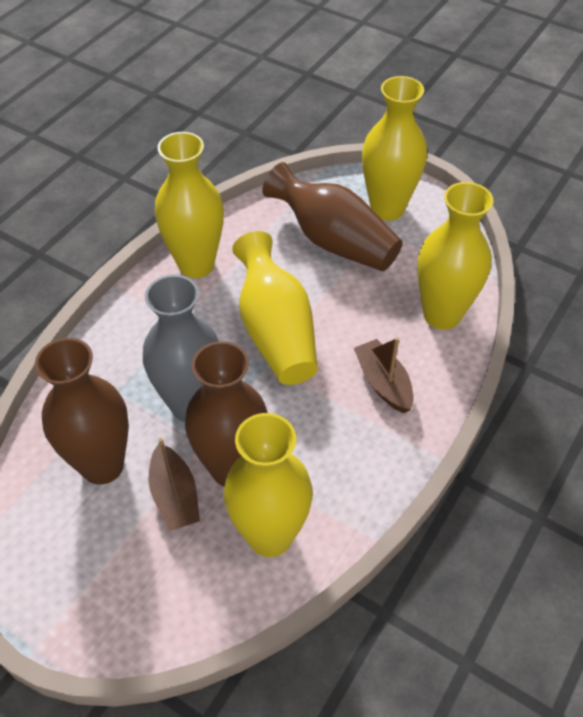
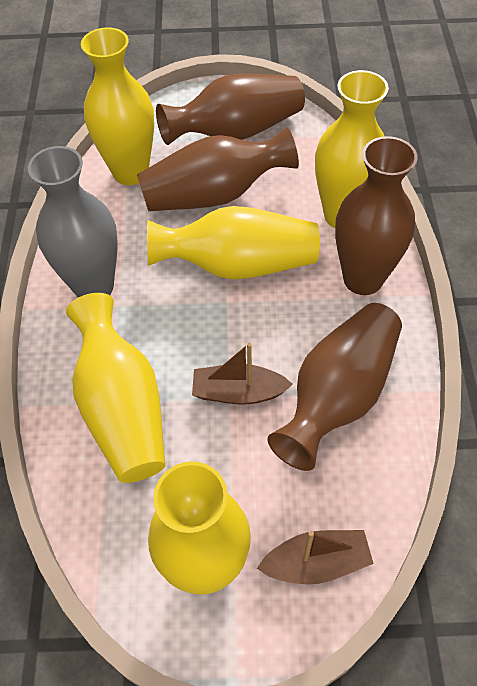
brown vase: 3 -> 4

